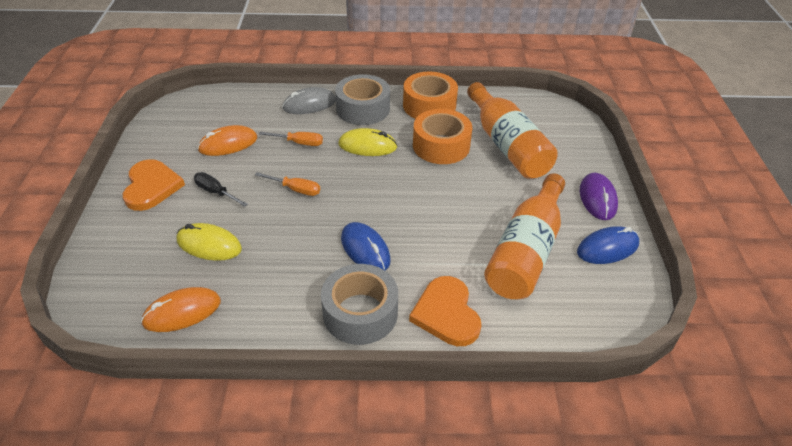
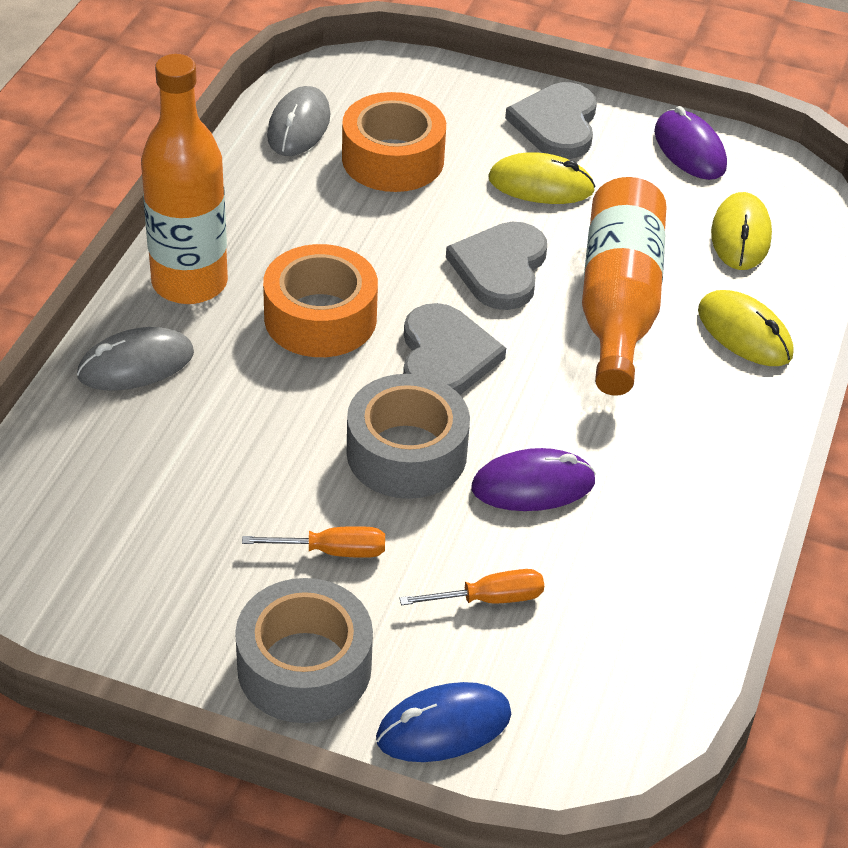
black screwdriver: 1 -> 0
blue mouse: 2 -> 1
grey heart: 0 -> 3
grey mouse: 1 -> 2
orange heart: 2 -> 0
orange mouse: 2 -> 0
purple mouse: 1 -> 2
yellow mouse: 2 -> 3

